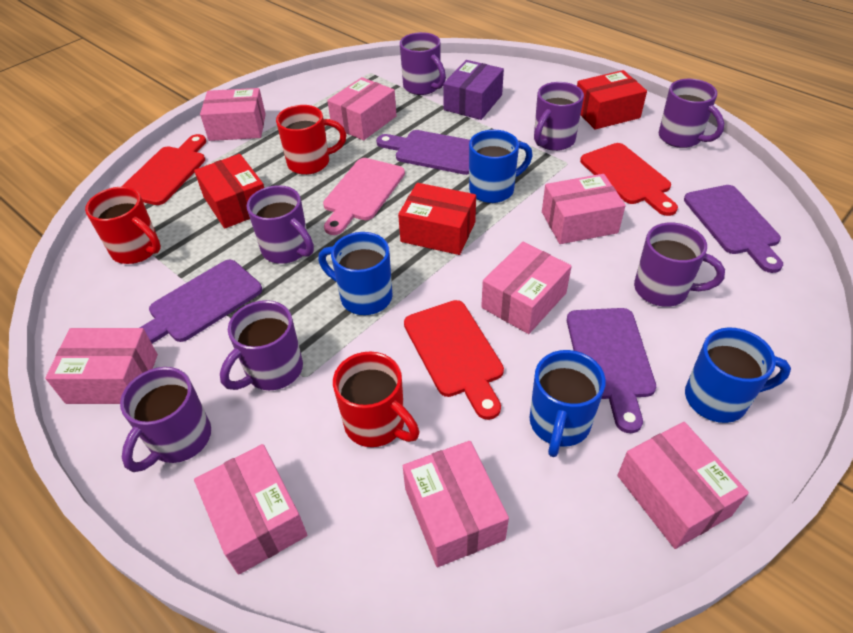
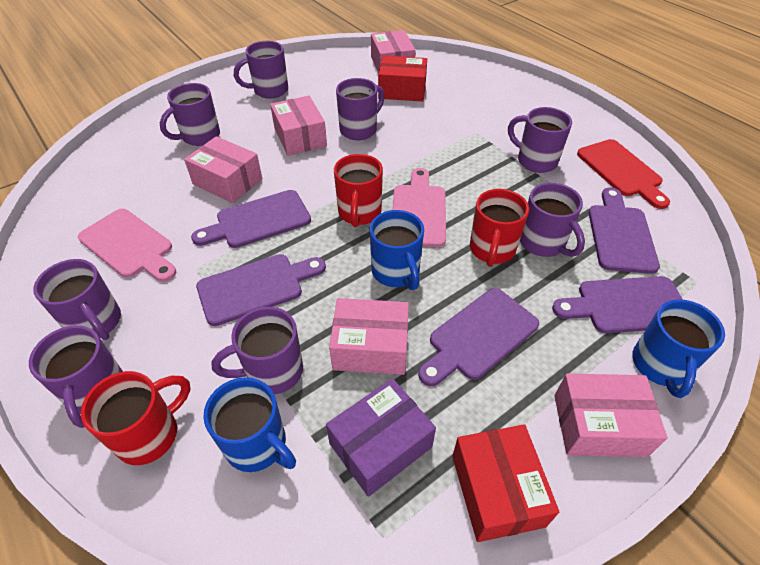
blue mug: 4 -> 3
pink box: 8 -> 5
pink cutting board: 1 -> 2
purple cutting board: 4 -> 5
purple mug: 7 -> 8
red box: 3 -> 2
red cutting board: 3 -> 1

